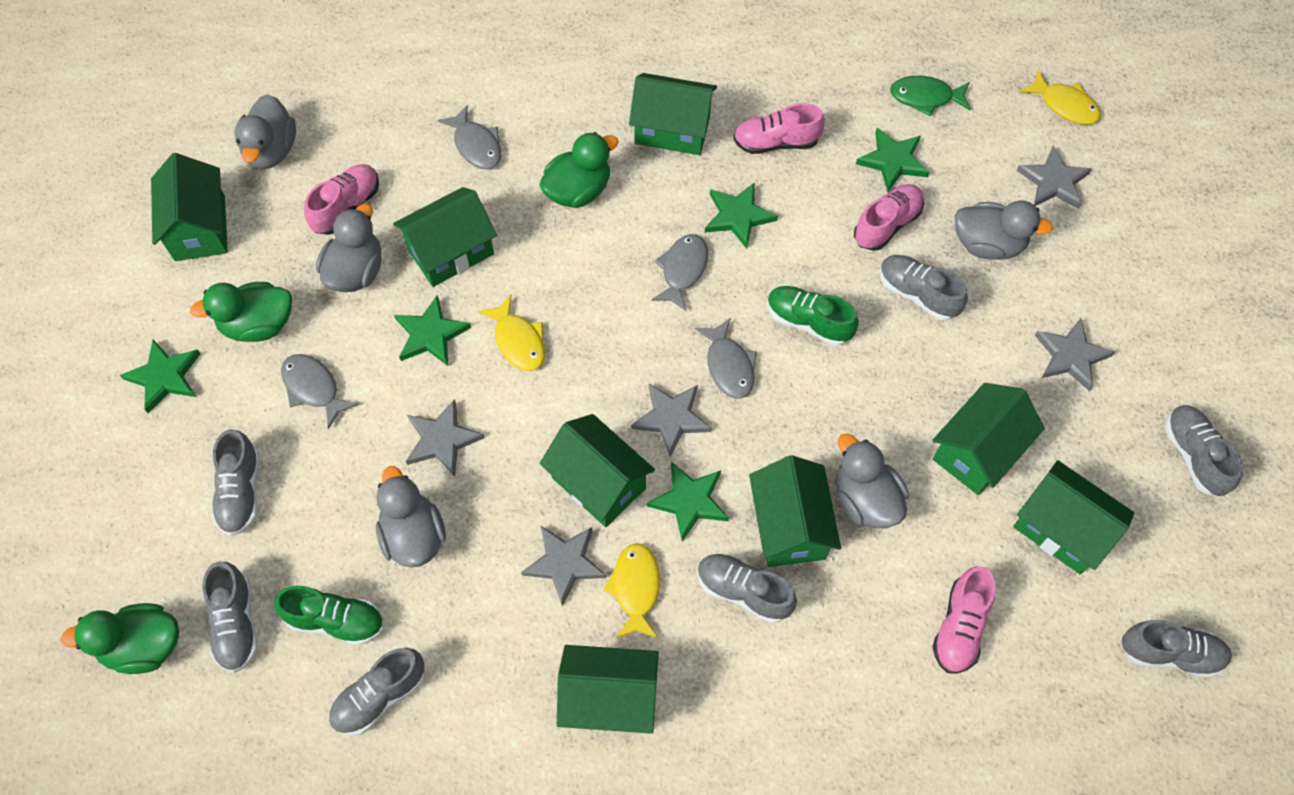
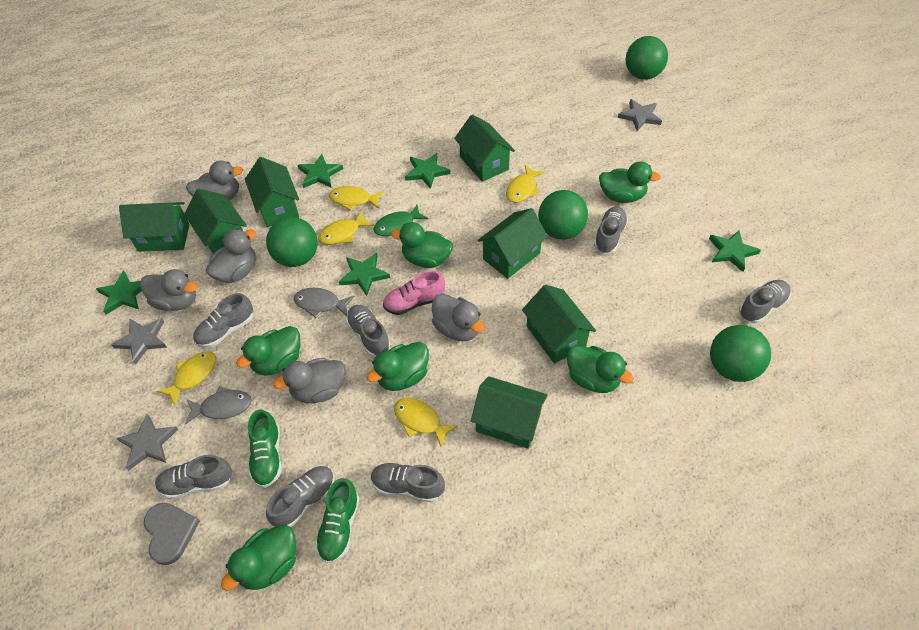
green ball: 0 -> 4
green duck: 3 -> 6
green house: 8 -> 7
grey fish: 4 -> 2
grey heart: 0 -> 1
grey star: 5 -> 3
pink shoe: 4 -> 1
yellow fish: 3 -> 5

